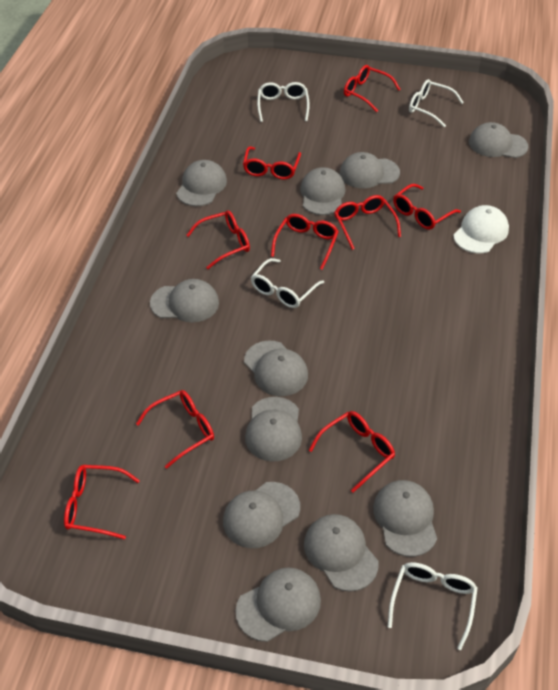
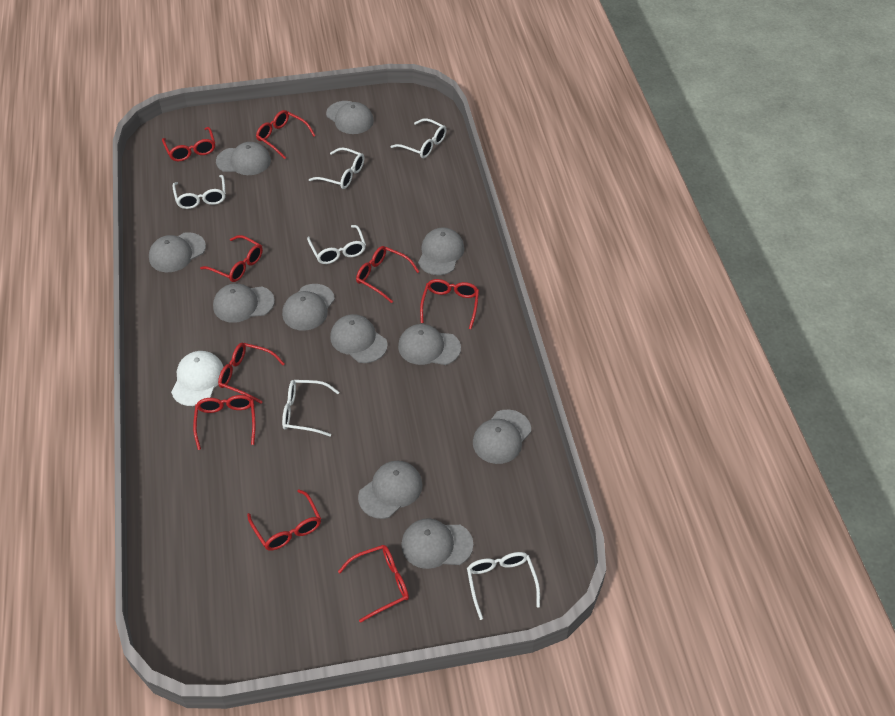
white glasses: 4 -> 6

